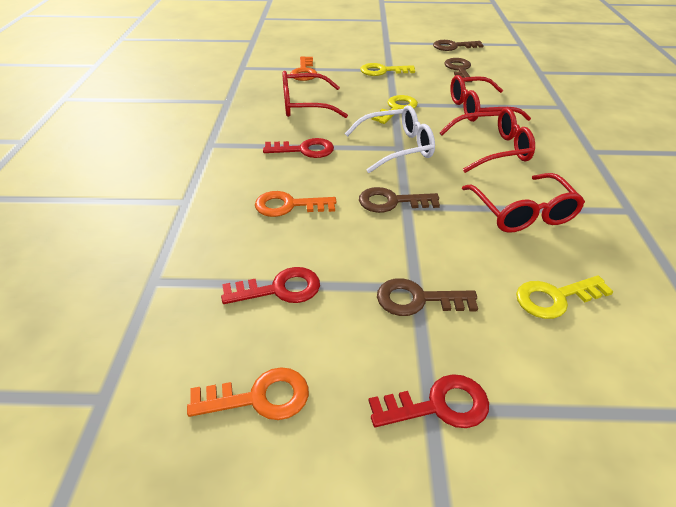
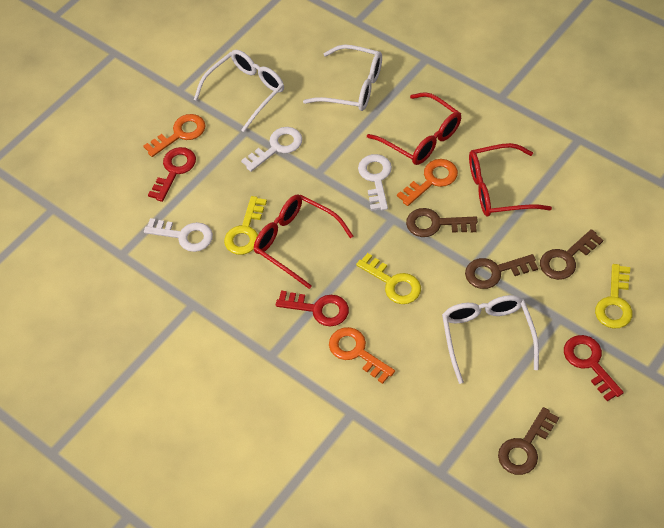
red glasses: 4 -> 3
white glasses: 1 -> 3
white key: 0 -> 3

